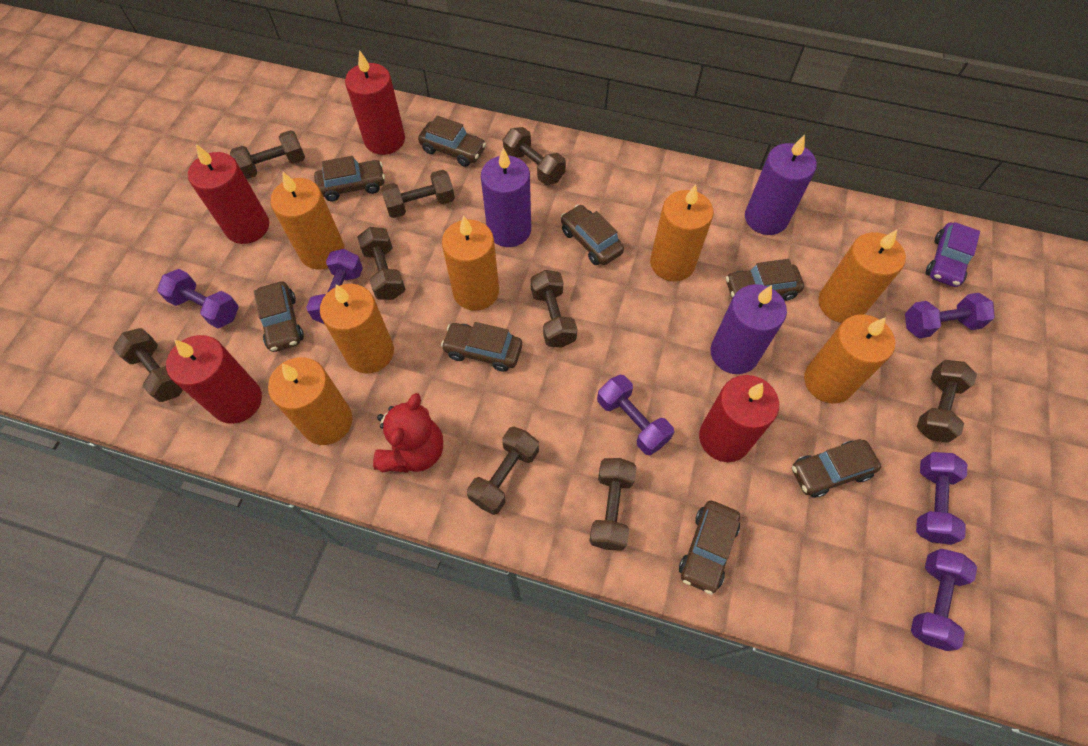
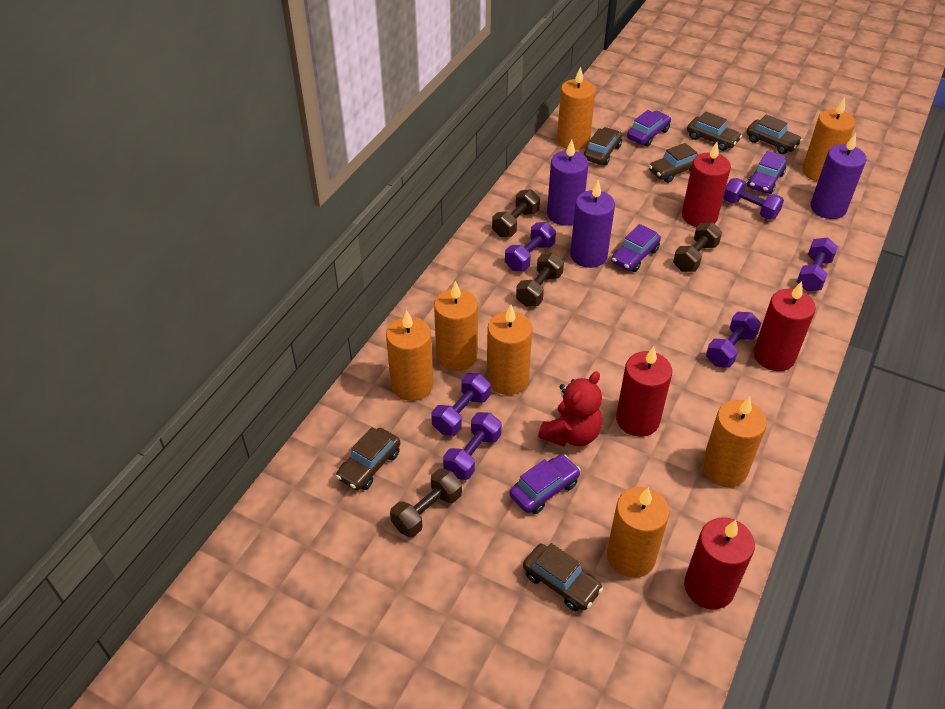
brown car: 8 -> 6
brown dumbbell: 9 -> 4
purple car: 1 -> 4

